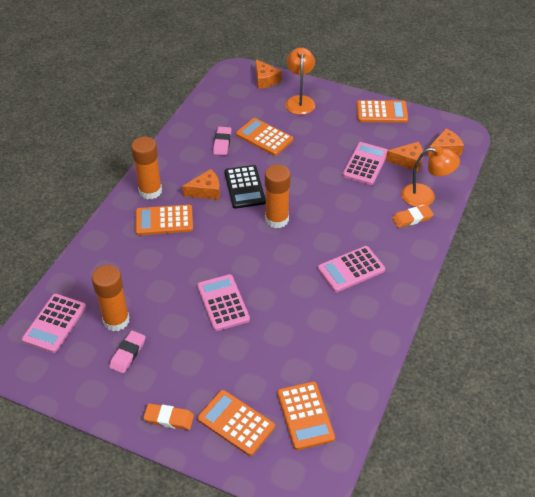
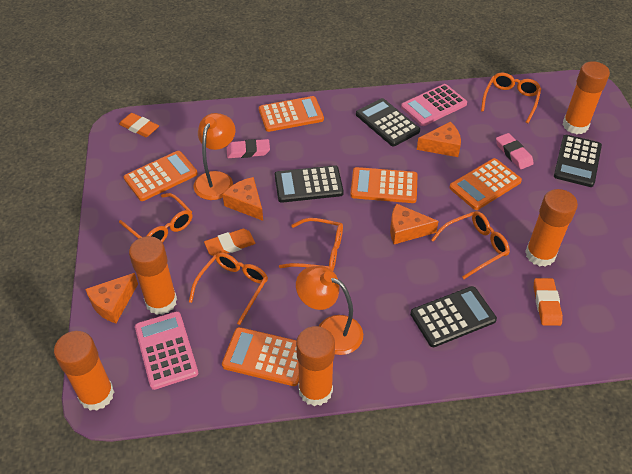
black calculator: 1 -> 4
orange eraser: 2 -> 3
orange glasses: 0 -> 5
orange glue stick: 3 -> 5
pink calculator: 4 -> 2

